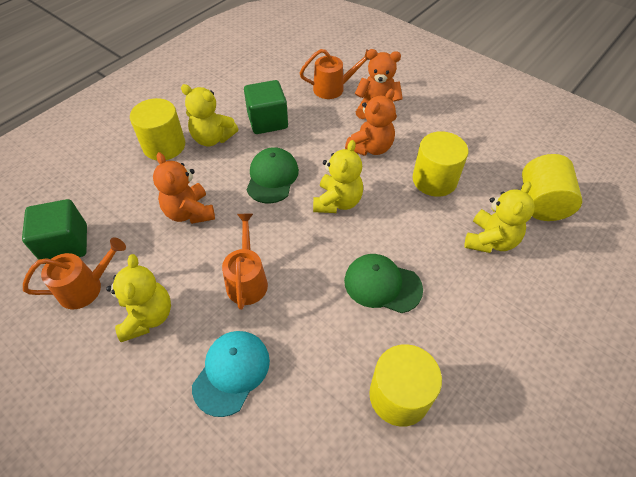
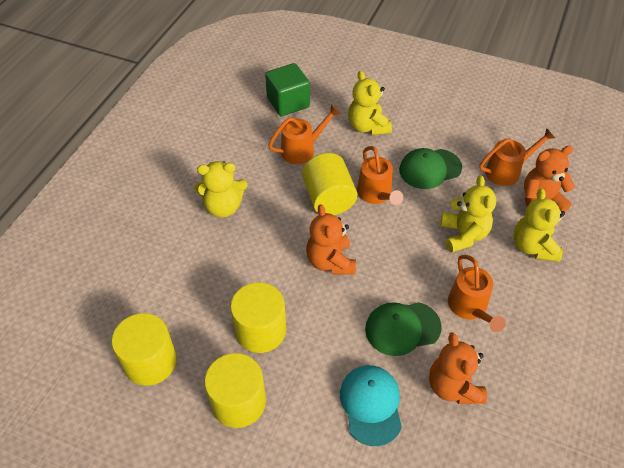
green cube: 2 -> 1
orange watering can: 3 -> 4

